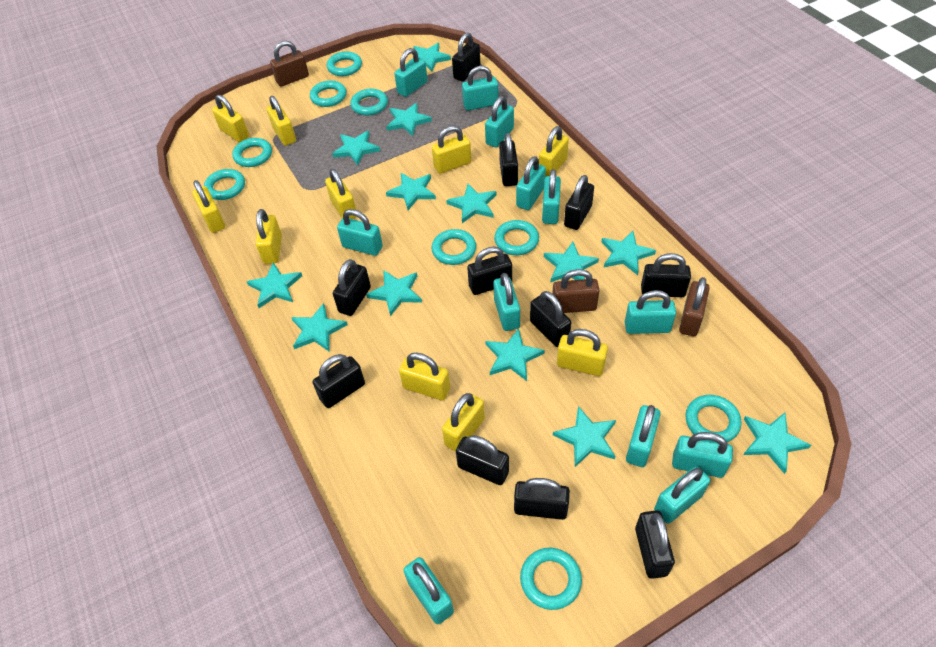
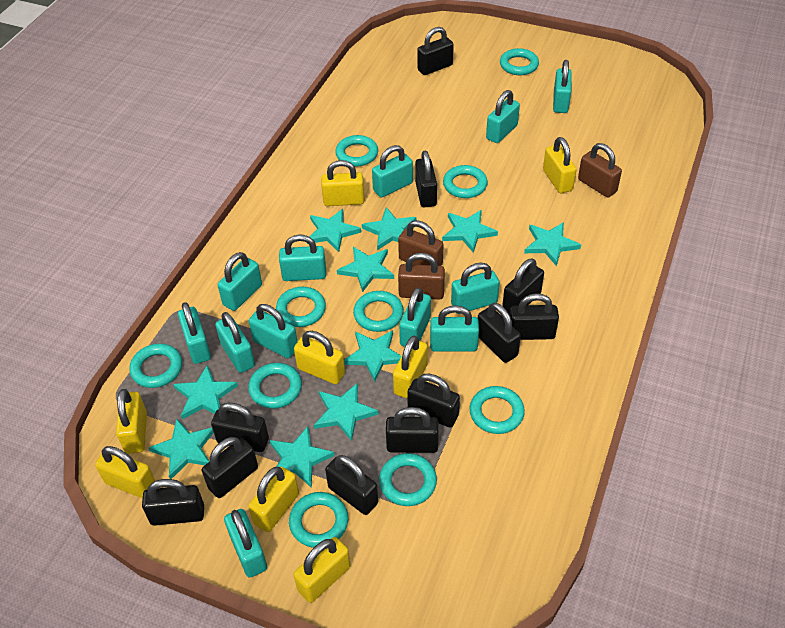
turquoise ring: 9 -> 10
turquoise star: 13 -> 10
yellow padlock: 10 -> 8

